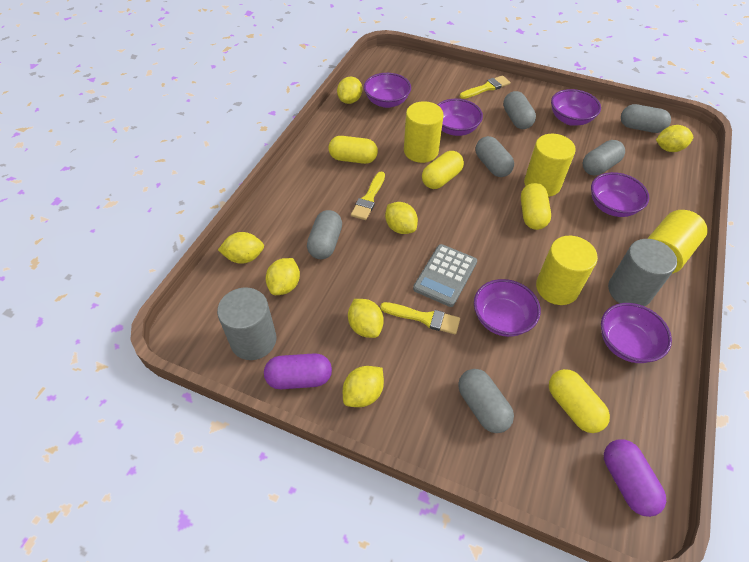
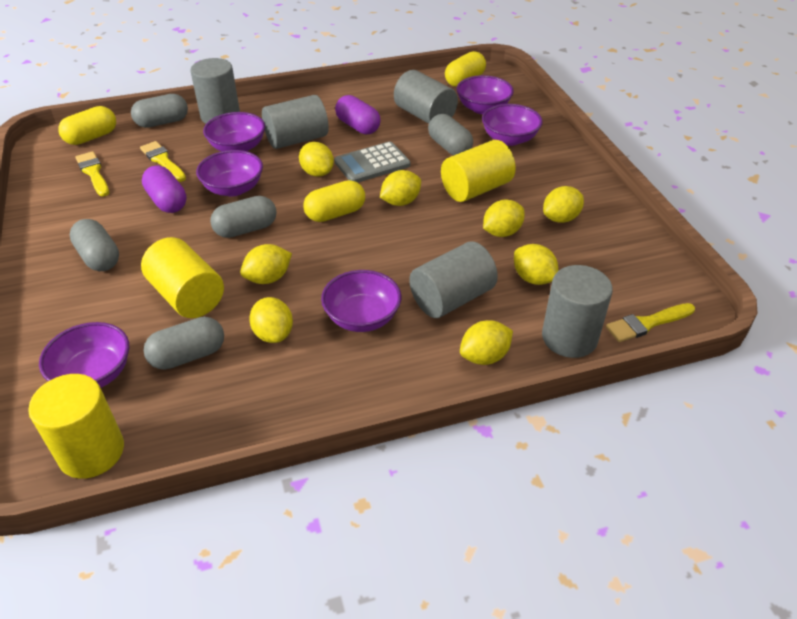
grey capsule: 6 -> 5
grey cylinder: 2 -> 5
yellow capsule: 4 -> 3
yellow cylinder: 4 -> 3
yellow lemon: 7 -> 8

